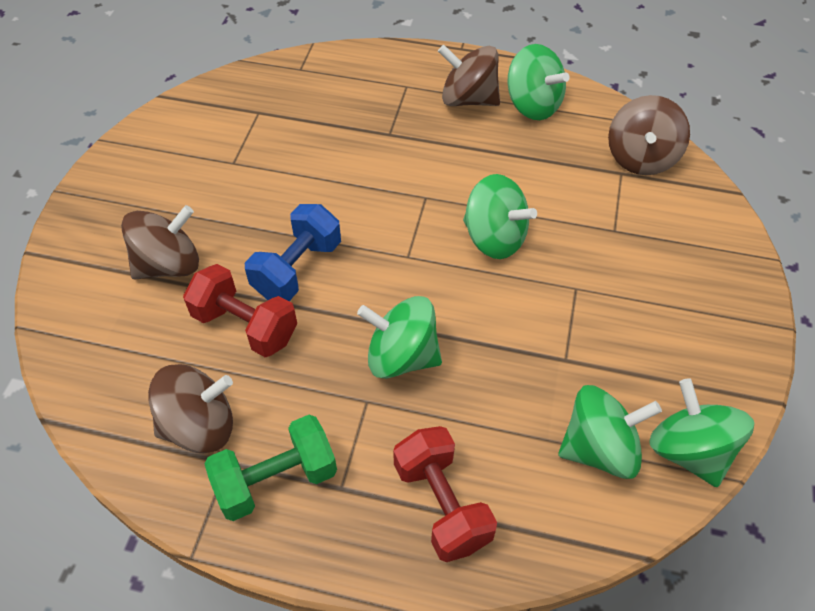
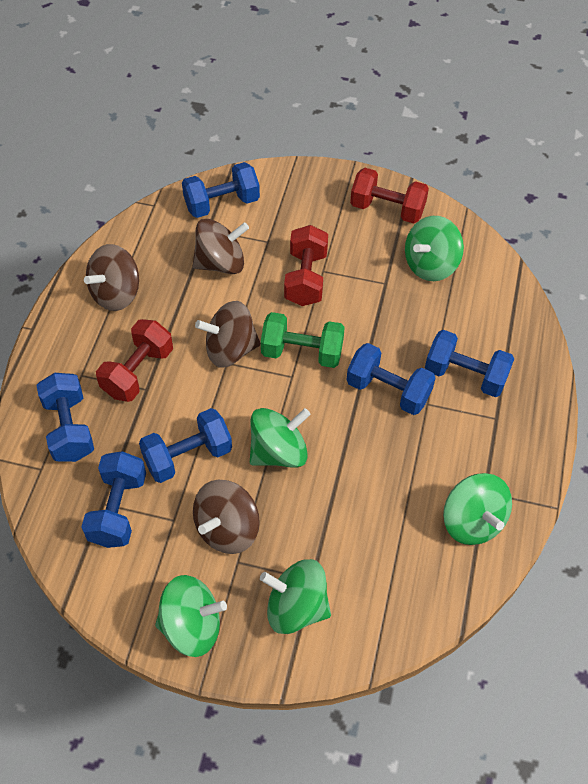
blue dumbbell: 1 -> 6
red dumbbell: 2 -> 3

